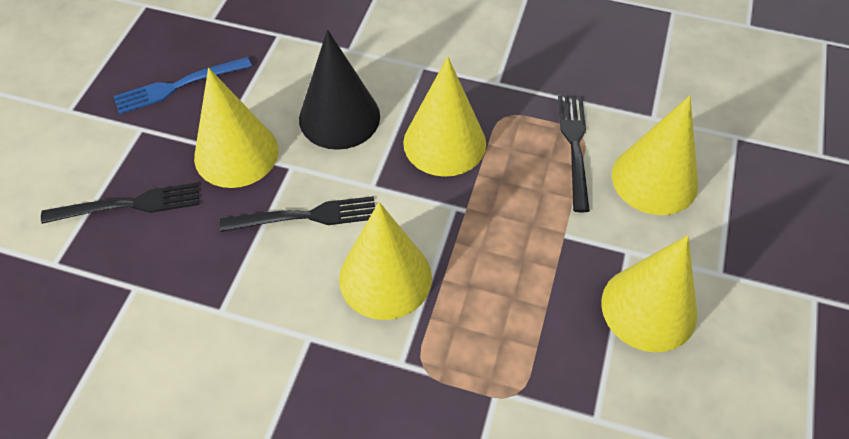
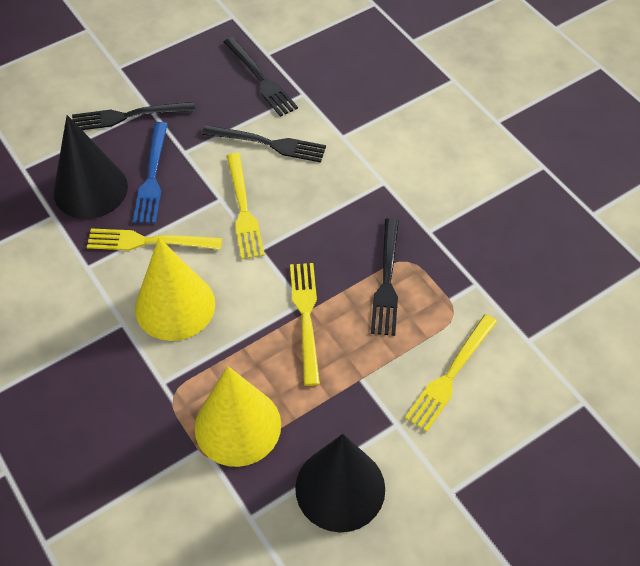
black cone: 1 -> 2
black fork: 3 -> 4
yellow cone: 5 -> 2
yellow fork: 0 -> 4

